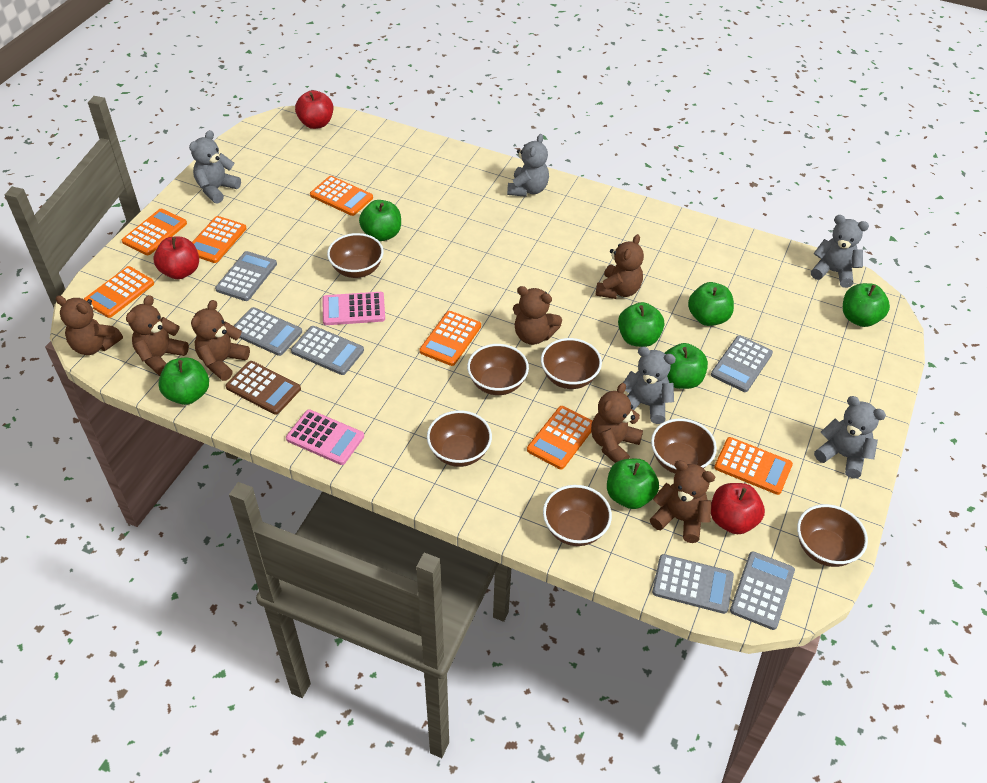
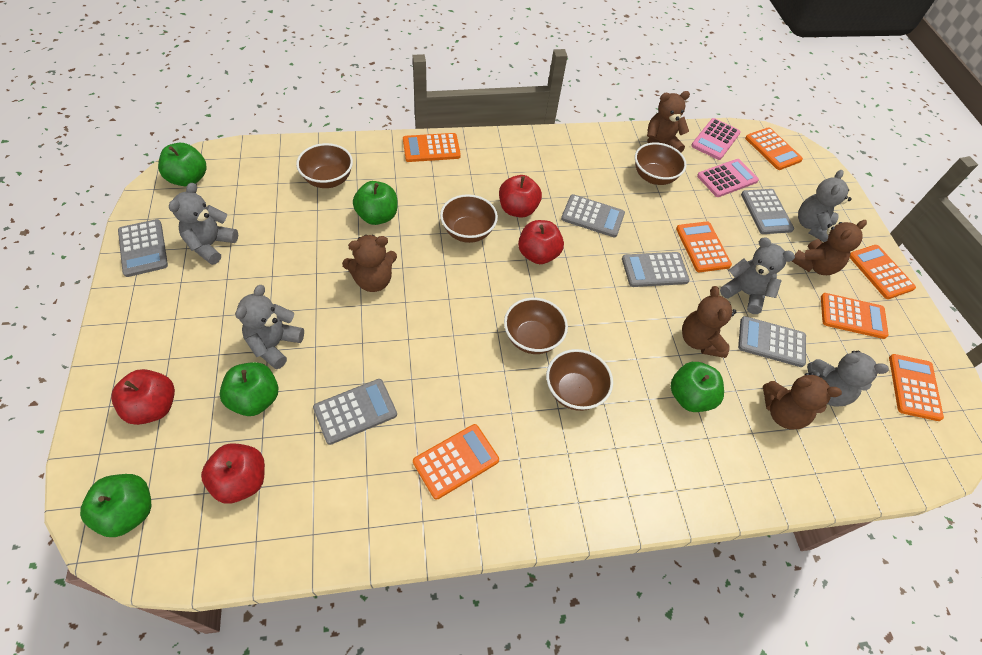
brown bowl: 7 -> 5
brown calculator: 1 -> 0
brown teddy bear: 7 -> 5
green apple: 7 -> 5
red apple: 3 -> 4

